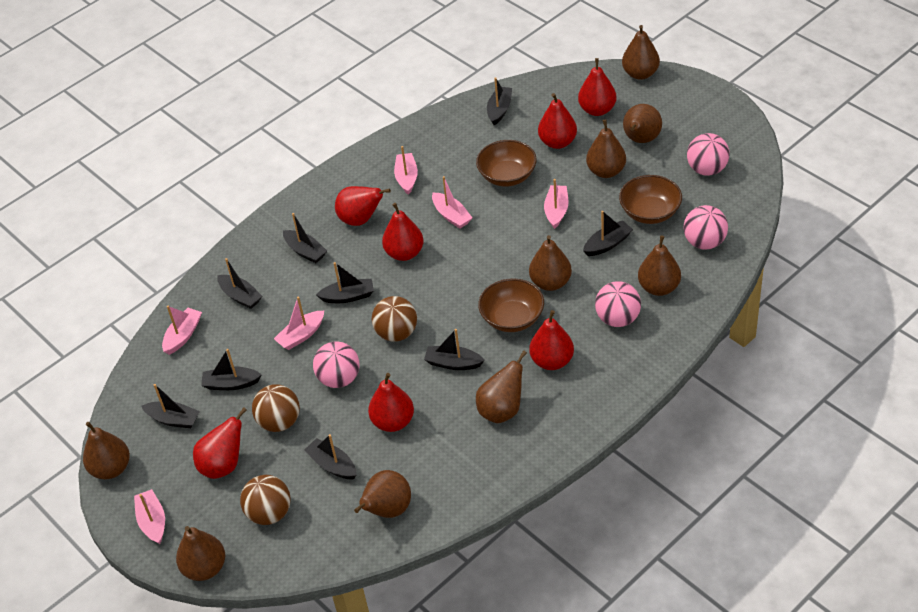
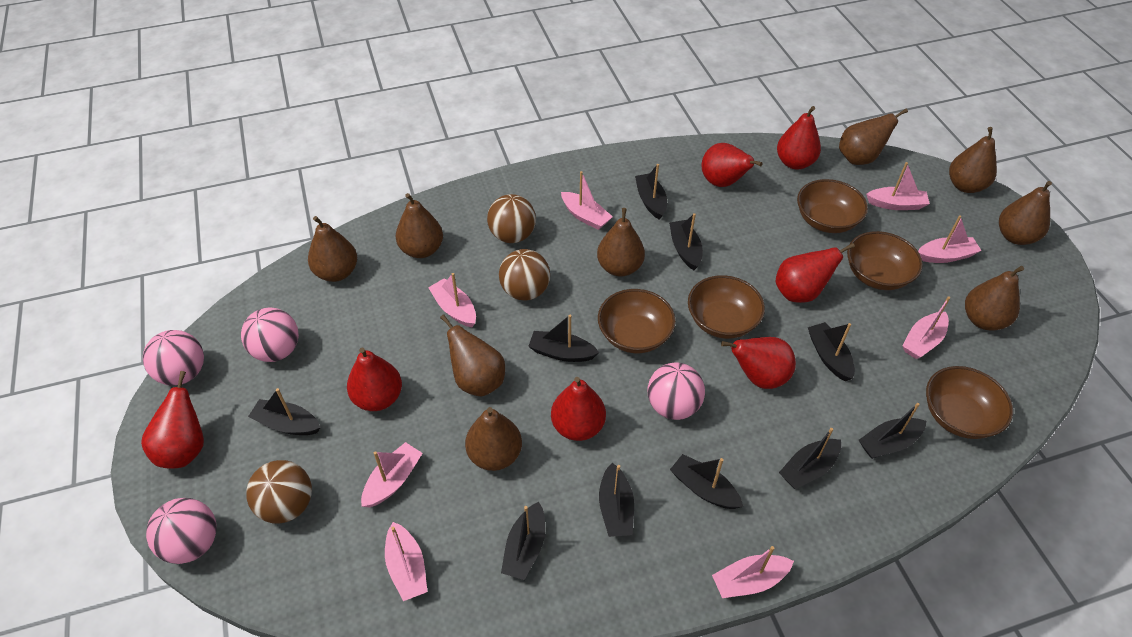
black boat: 9 -> 10
brown bowl: 3 -> 5
pink boat: 6 -> 8

